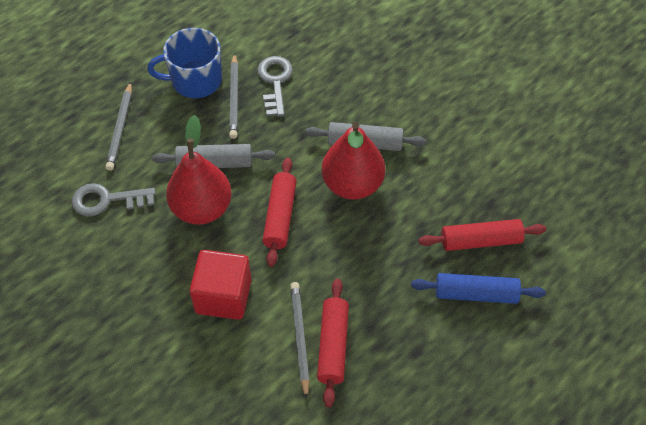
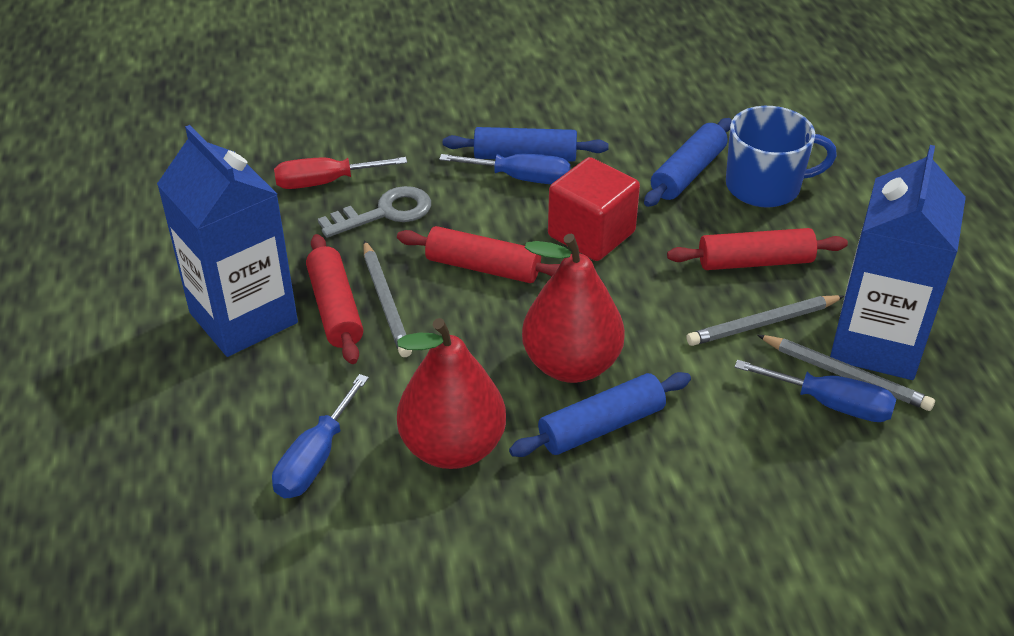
blue carton: 0 -> 2
blue rolling pin: 1 -> 3
blue screwdriver: 0 -> 3
grey key: 2 -> 1
grey rolling pin: 2 -> 0
red screwdriver: 0 -> 1

